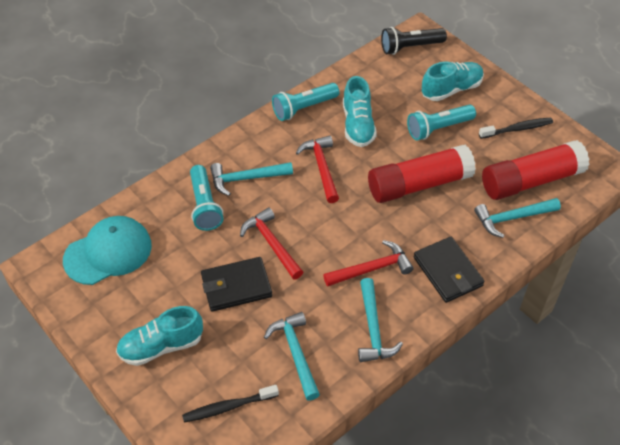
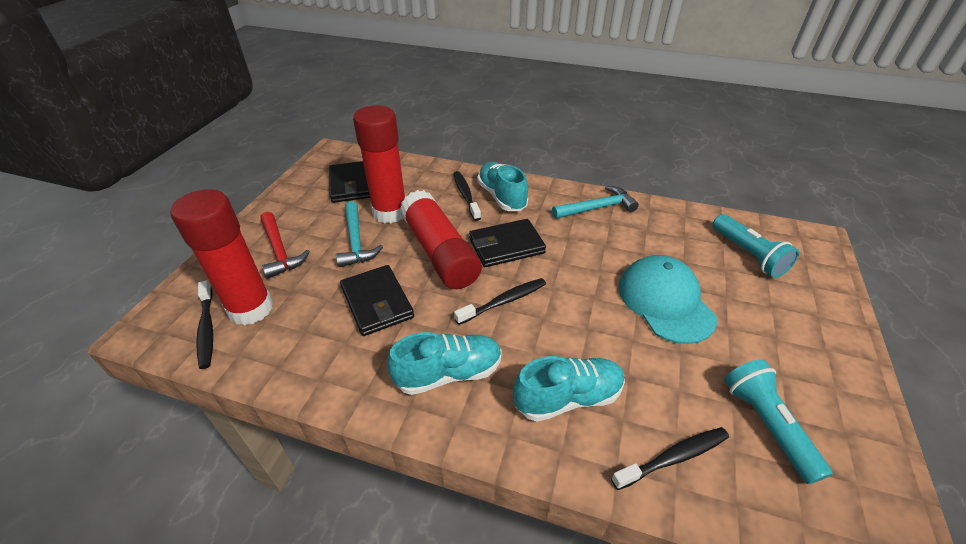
black flashlight: 1 -> 0
black toothbrush: 2 -> 4
black wallet: 2 -> 3
red glue stick: 2 -> 3
red hammer: 3 -> 1
turquoise flashlight: 3 -> 2
turquoise hammer: 4 -> 2

